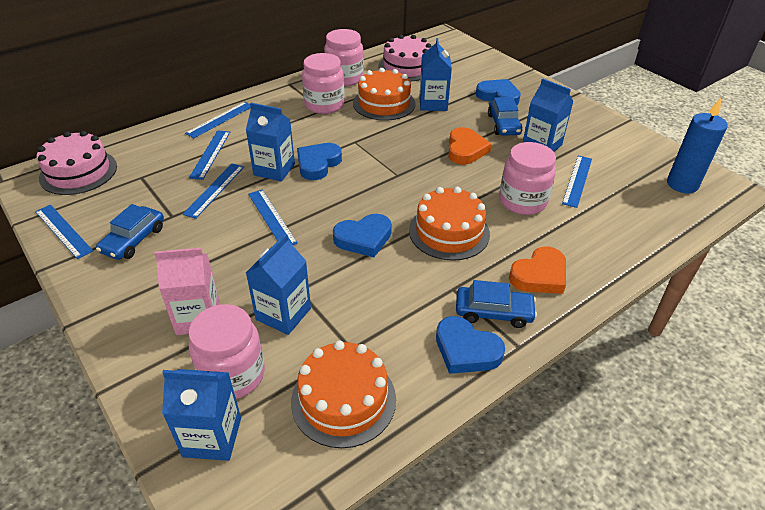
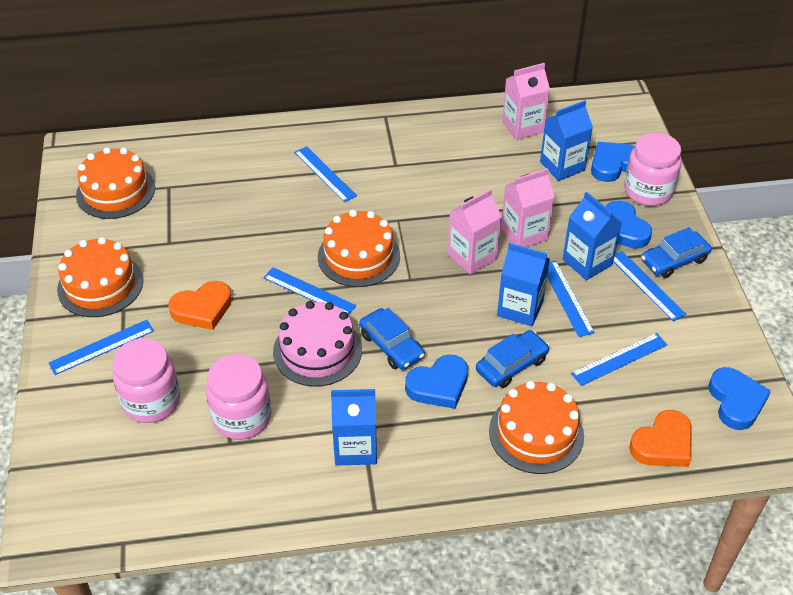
blue candle: 1 -> 0
blue carton: 5 -> 4
orange cake: 3 -> 4
pink cake: 2 -> 1
pink carton: 1 -> 3
pink jar: 4 -> 3

